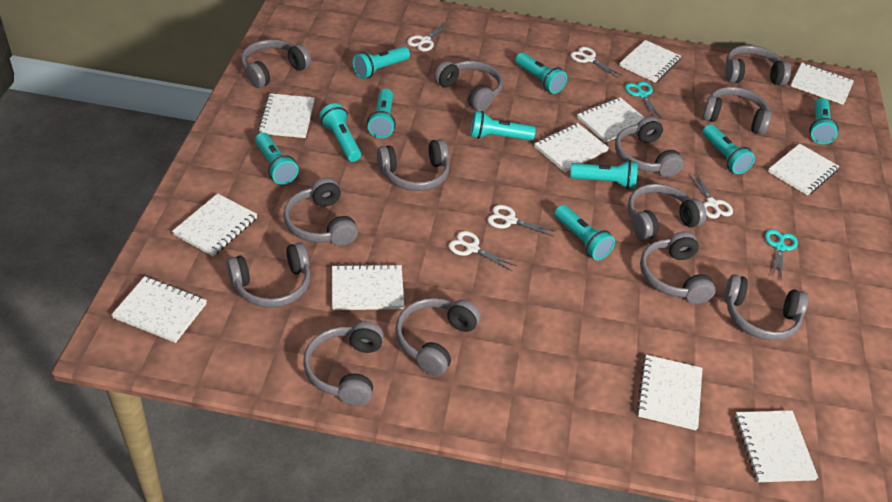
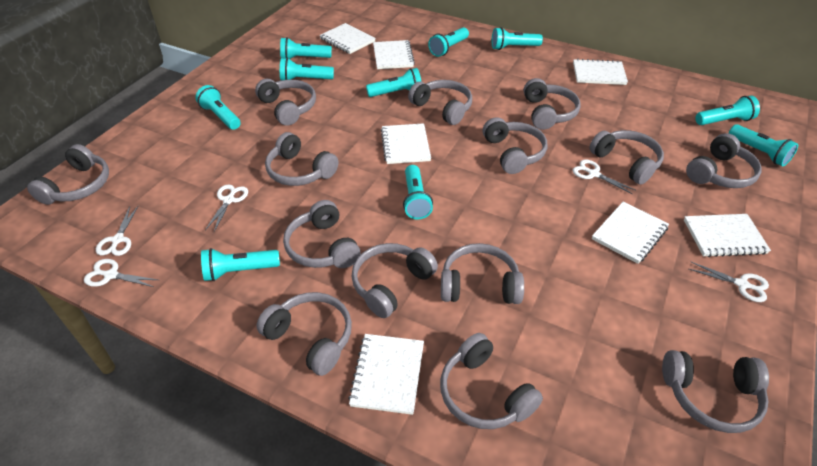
grey headphones: 13 -> 14
turquoise scissors: 2 -> 0
white notebook: 11 -> 7

